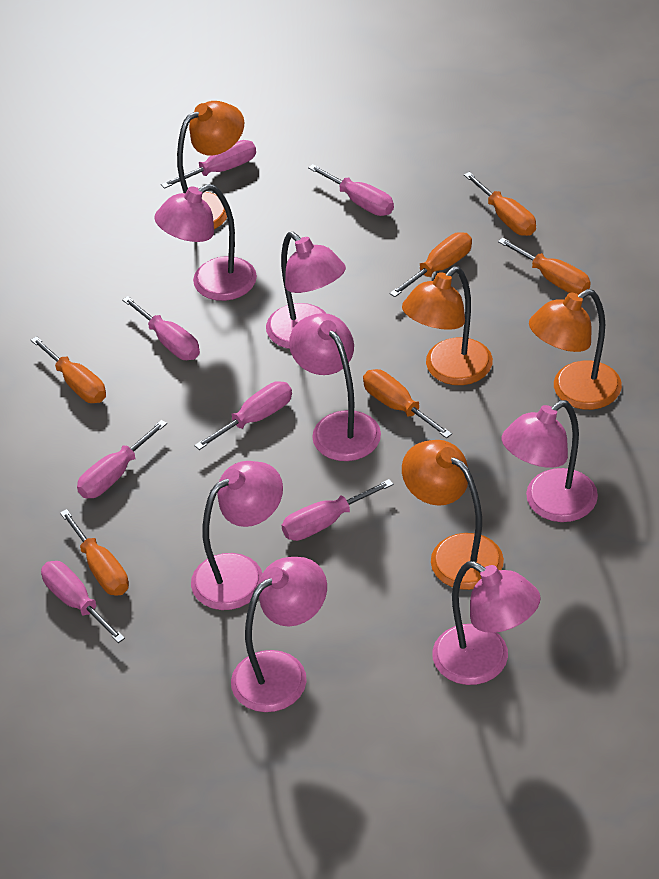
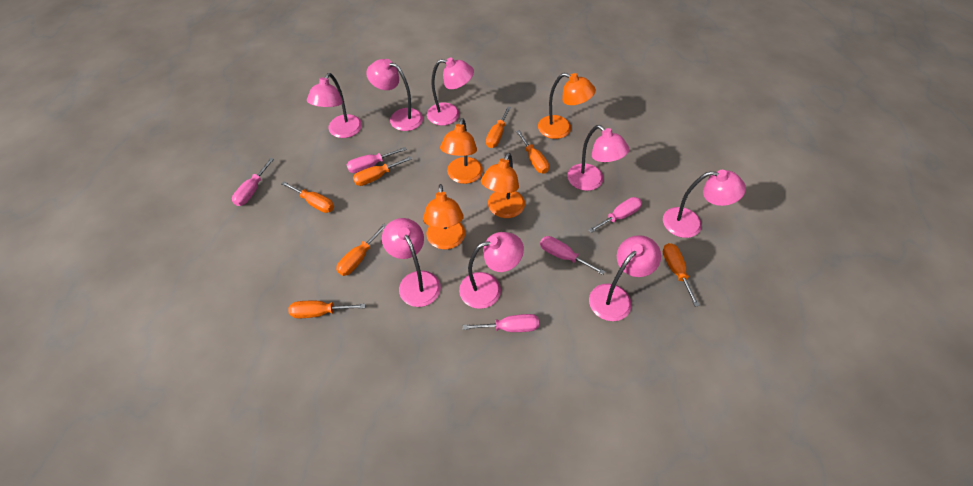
orange screwdriver: 6 -> 7
pink lamp: 7 -> 8
pink screwdriver: 7 -> 5

